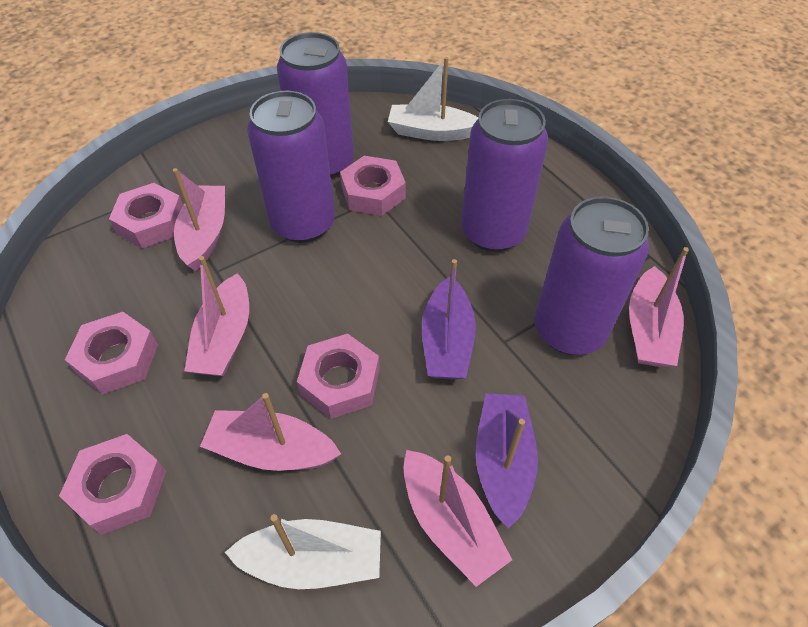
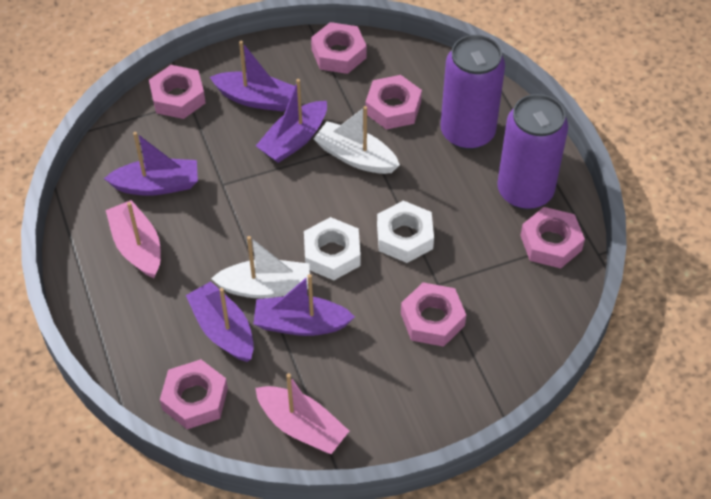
pink boat: 5 -> 2
pink nut: 5 -> 6
purple boat: 2 -> 5
purple can: 4 -> 2
white nut: 0 -> 2

